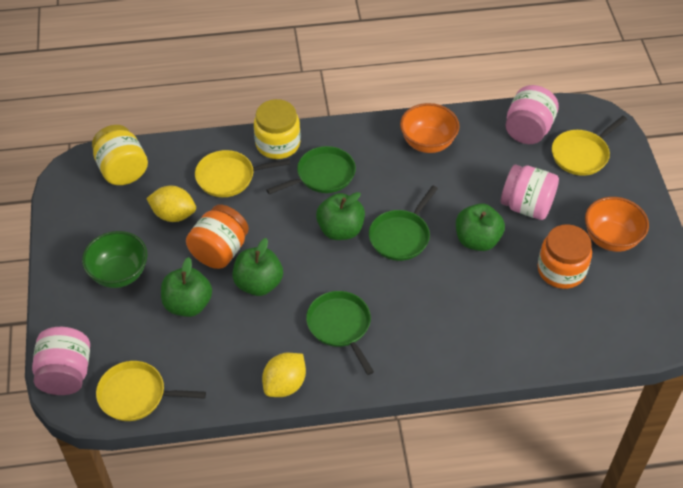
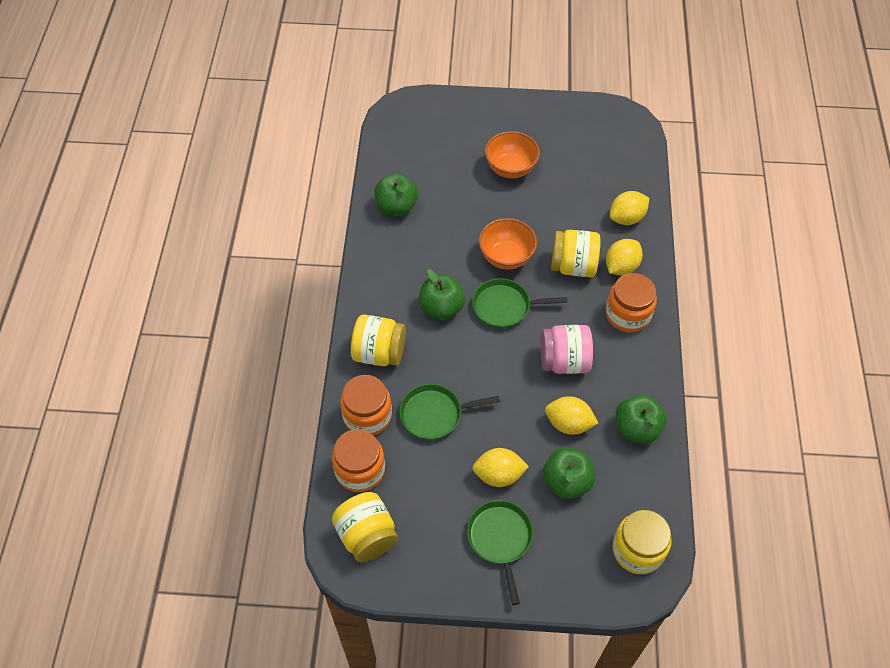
green bowl: 1 -> 0
orange jar: 2 -> 3
pink jar: 3 -> 1
yellow jar: 2 -> 4
yellow lemon: 2 -> 4
yellow pan: 3 -> 0

